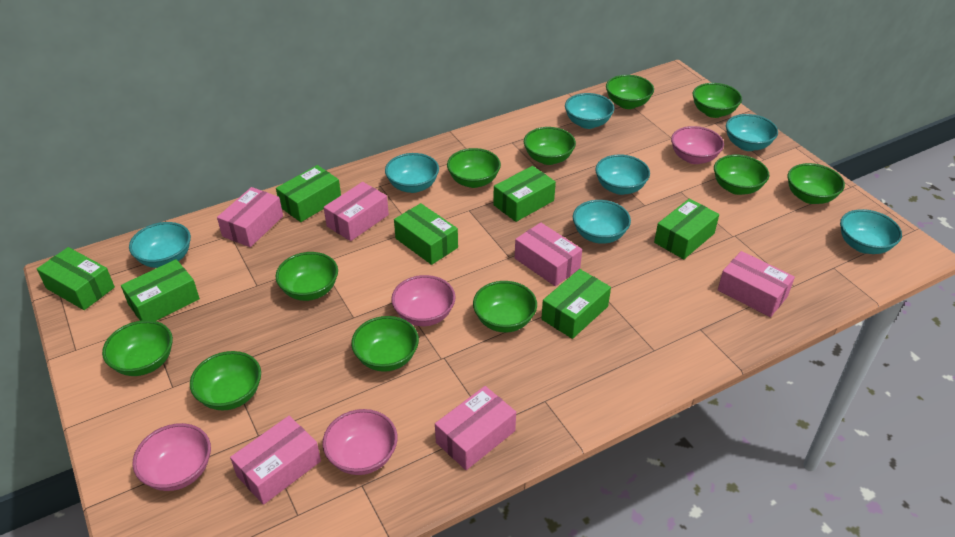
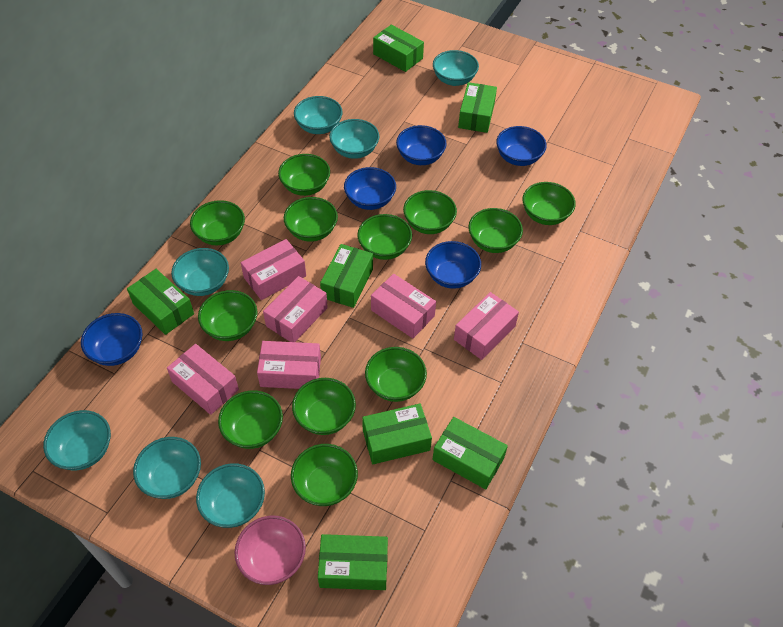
blue bowl: 0 -> 5
green bowl: 11 -> 12
pink bowl: 4 -> 1

